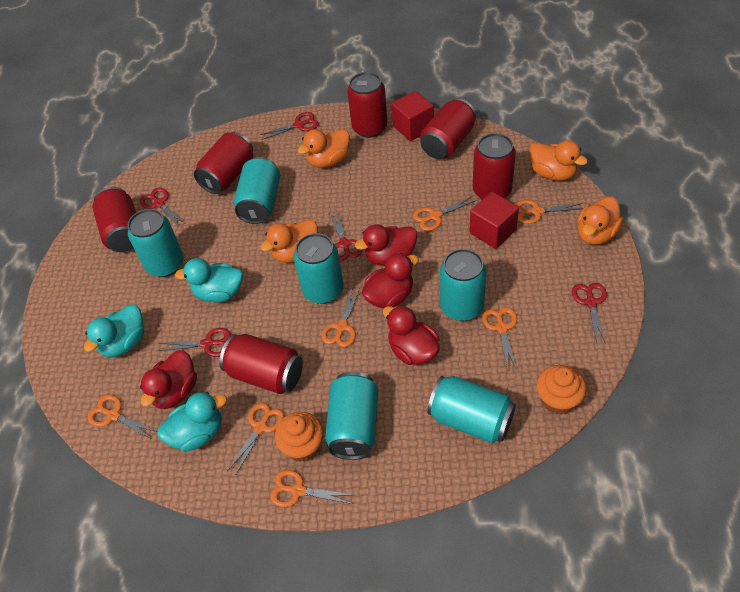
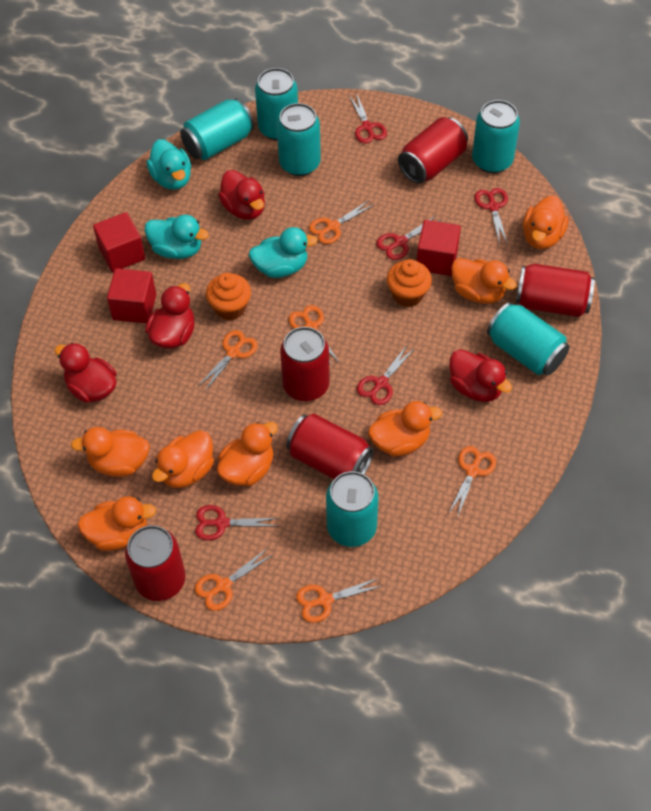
orange duck: 4 -> 7
orange scissors: 7 -> 6
red can: 6 -> 5
red cube: 2 -> 3

